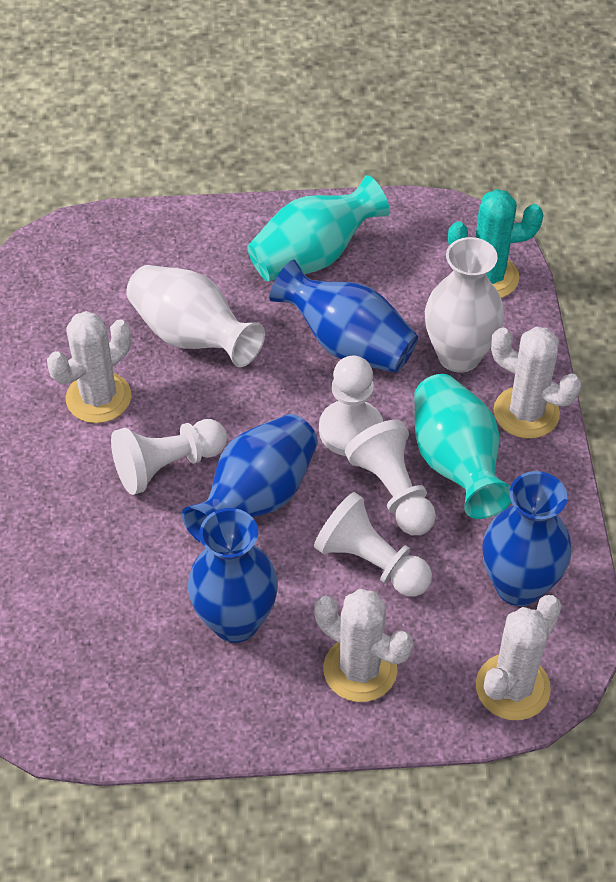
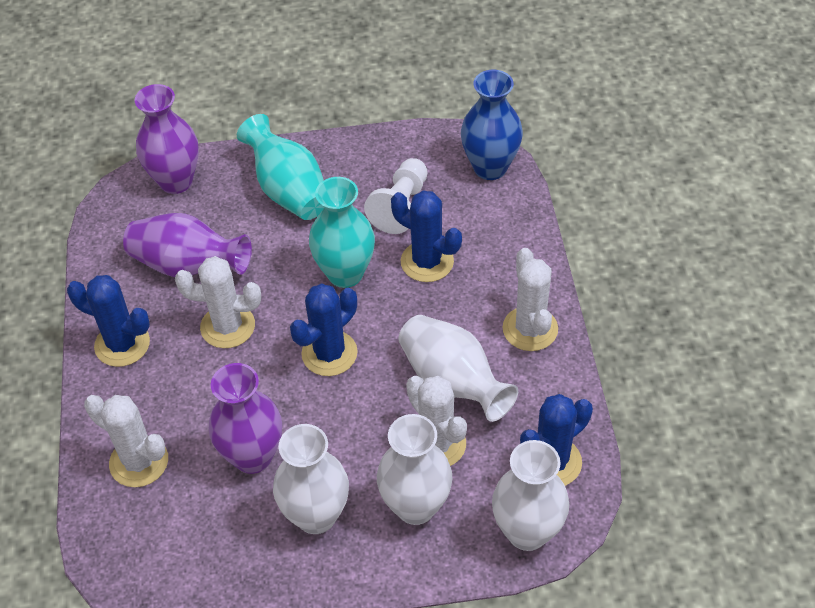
blue cactus: 0 -> 4
blue vase: 4 -> 1
purple vase: 0 -> 3
turquoise cactus: 1 -> 0
white pawn: 4 -> 1
white vase: 2 -> 4

